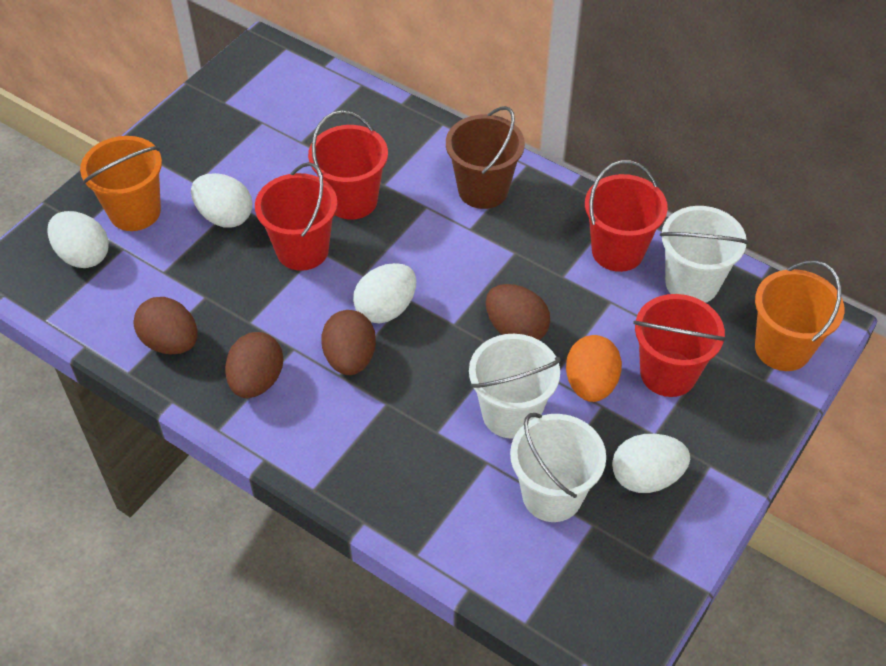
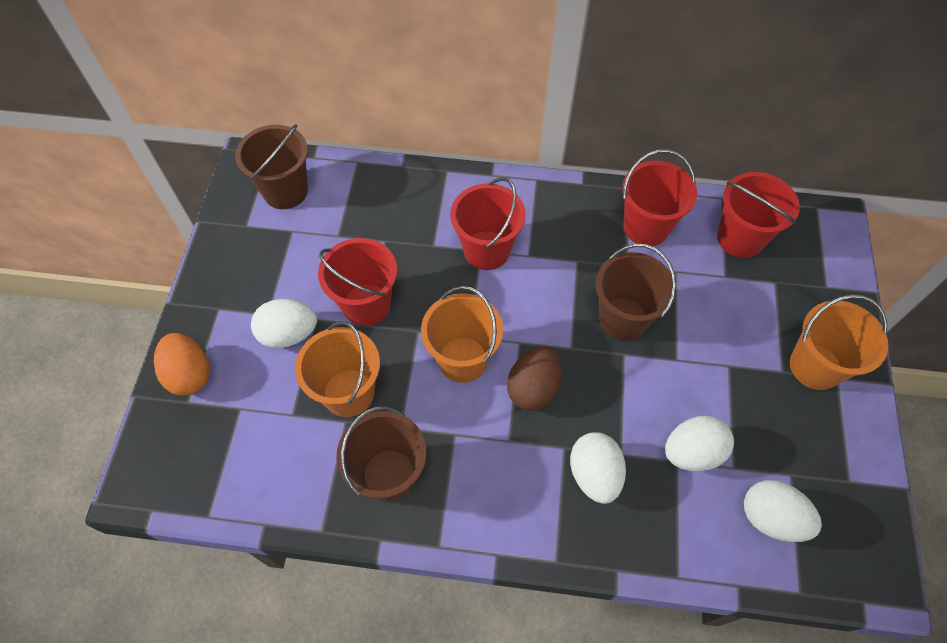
brown bucket: 1 -> 3
brown egg: 4 -> 1
orange bucket: 2 -> 3
white bucket: 3 -> 0

